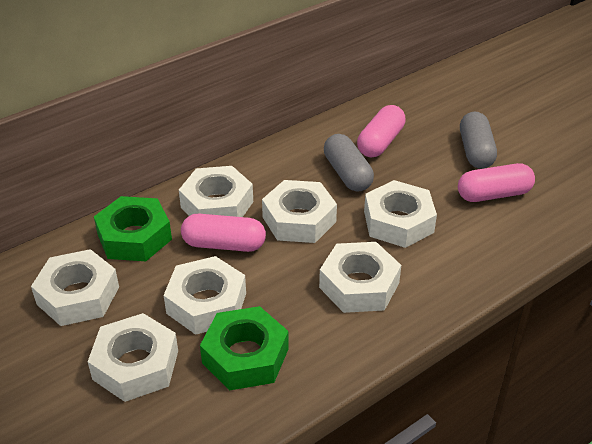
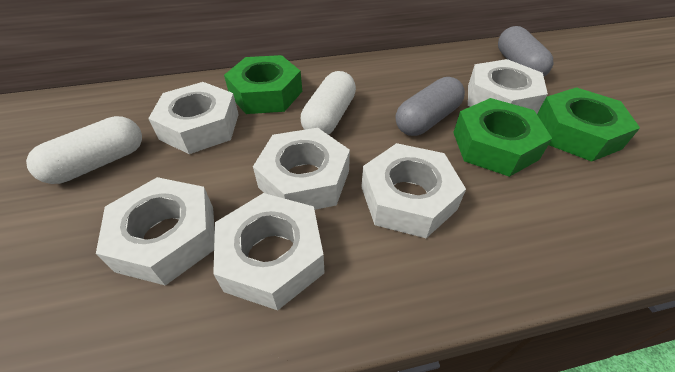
green nut: 2 -> 3
pink capsule: 3 -> 0
white capsule: 0 -> 2
white nut: 7 -> 6

